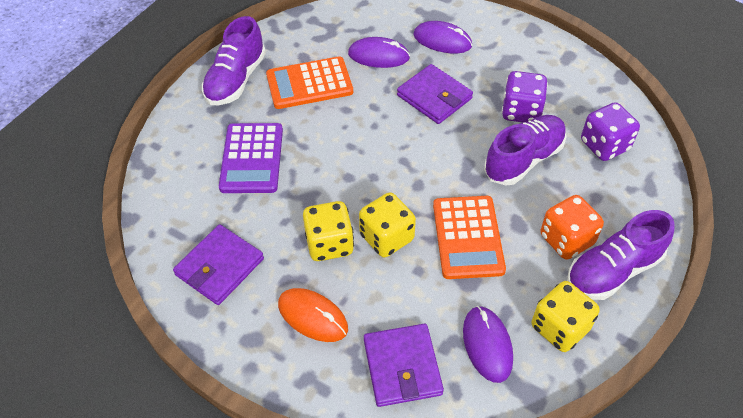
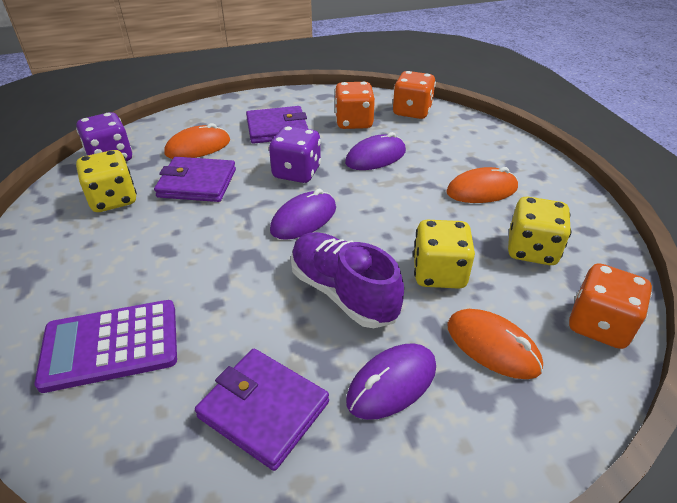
orange calculator: 2 -> 0
orange dice: 1 -> 3
orange mouse: 1 -> 3
purple shoe: 3 -> 1

